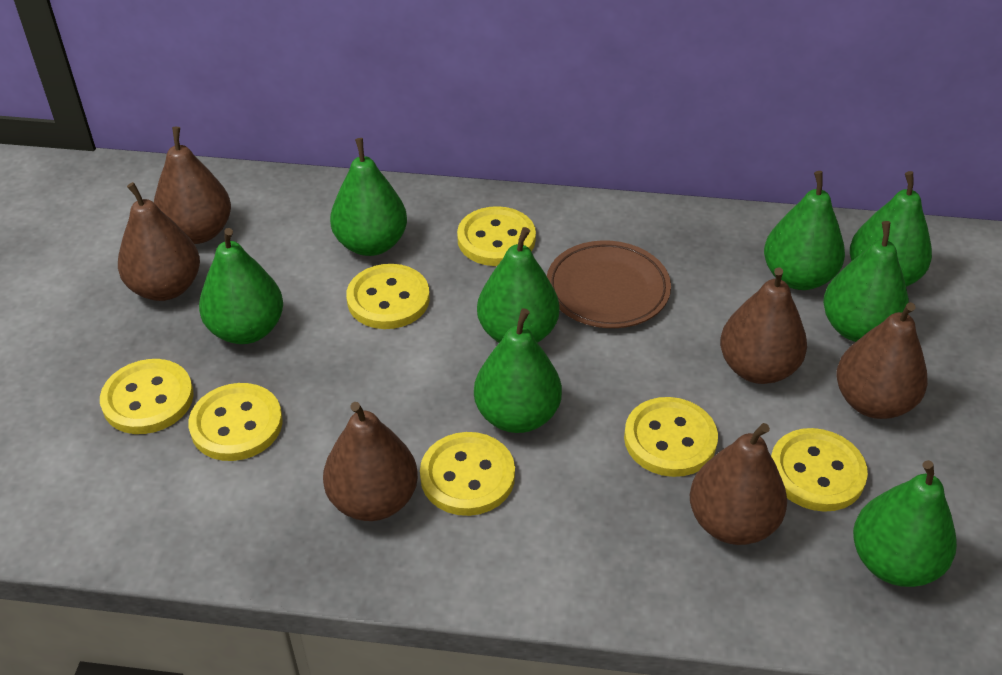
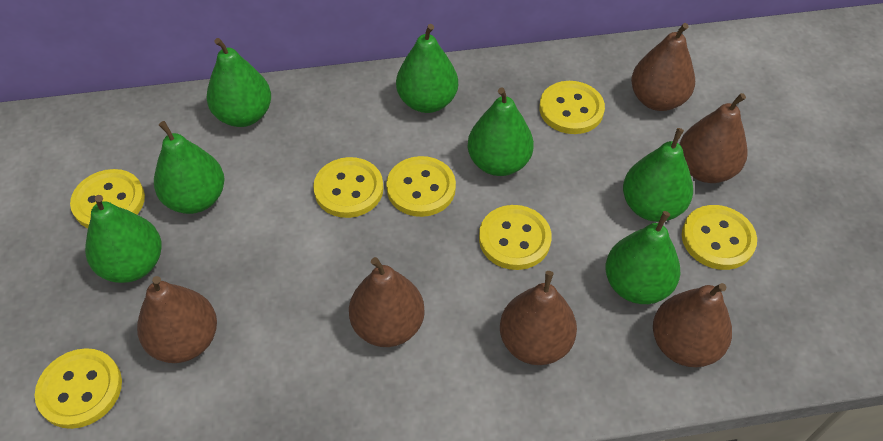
brown plate: 1 -> 0
green pear: 8 -> 7

